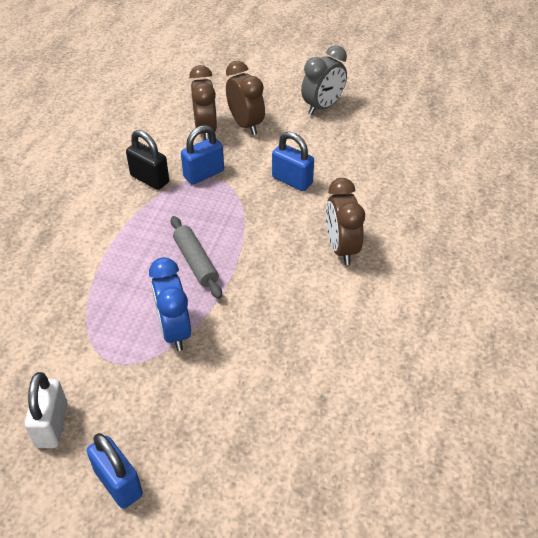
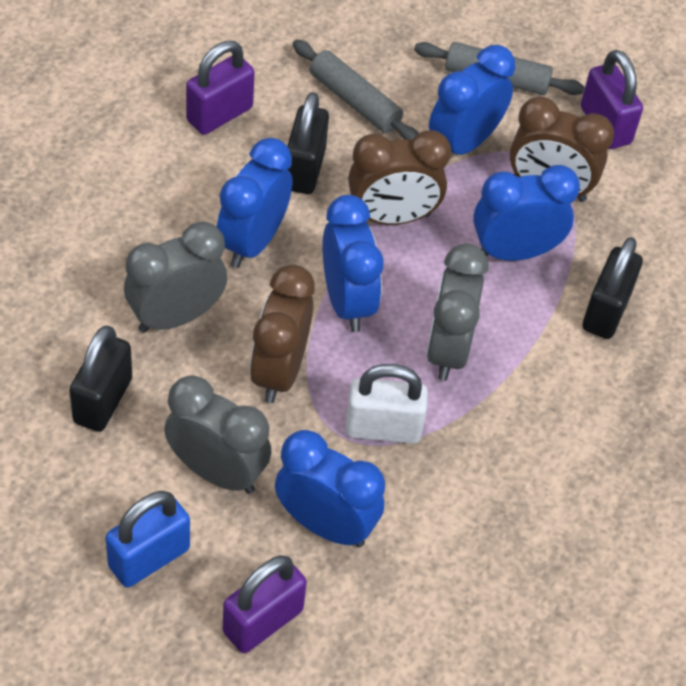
black padlock: 1 -> 3
blue clock: 1 -> 5
blue padlock: 3 -> 1
grey clock: 1 -> 3
grey rolling pin: 1 -> 2
purple padlock: 0 -> 3

